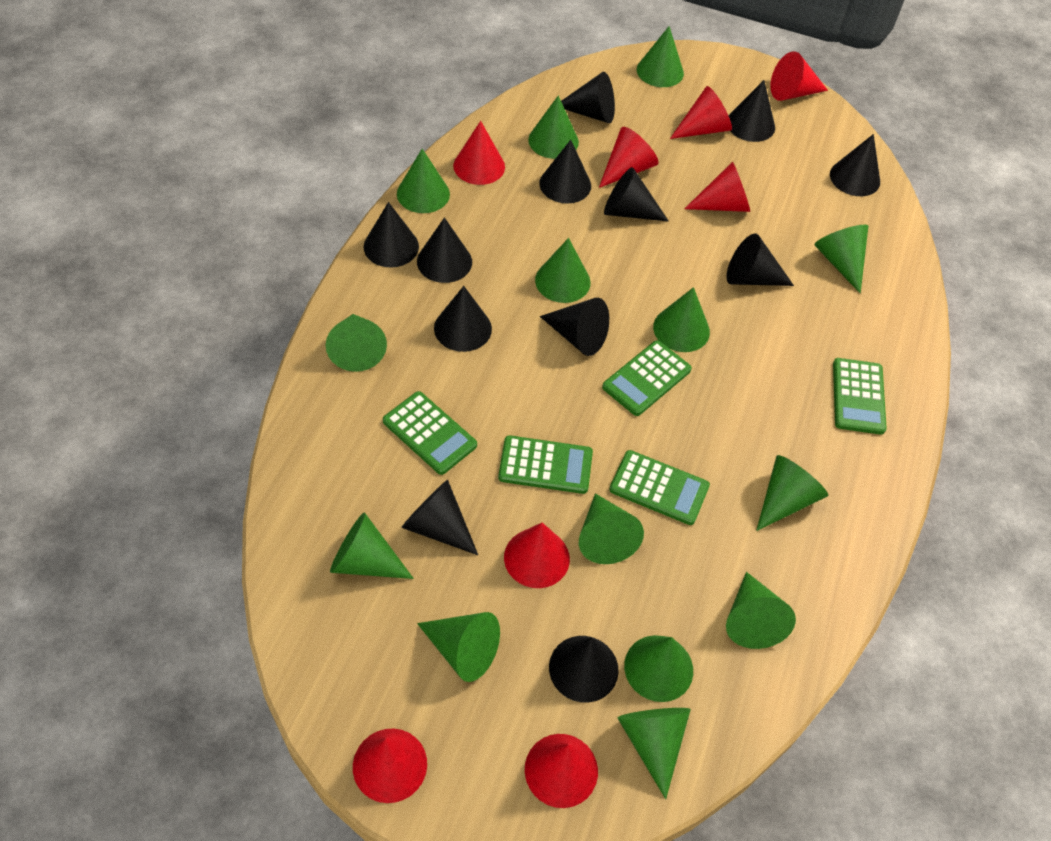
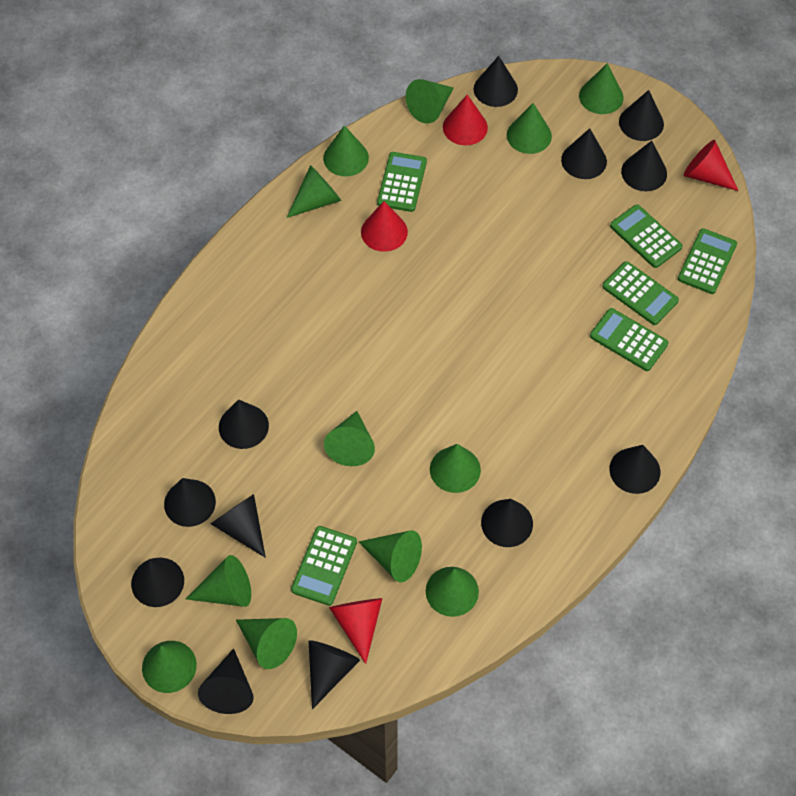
green calculator: 5 -> 6
green cone: 14 -> 12
red cone: 8 -> 4

